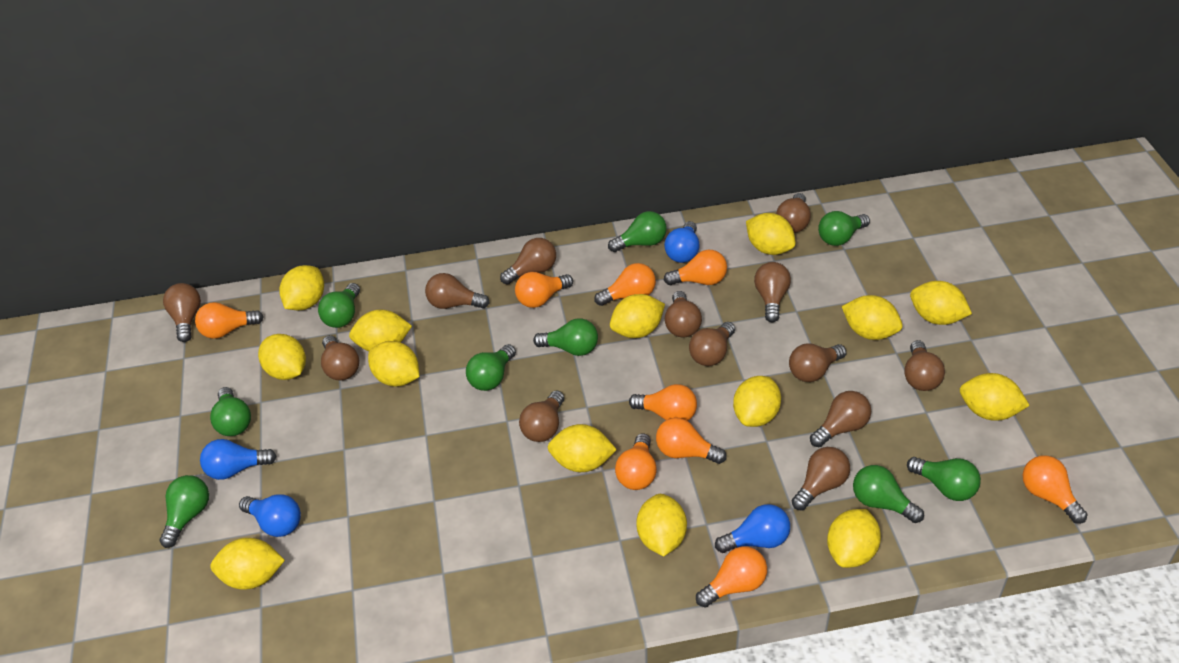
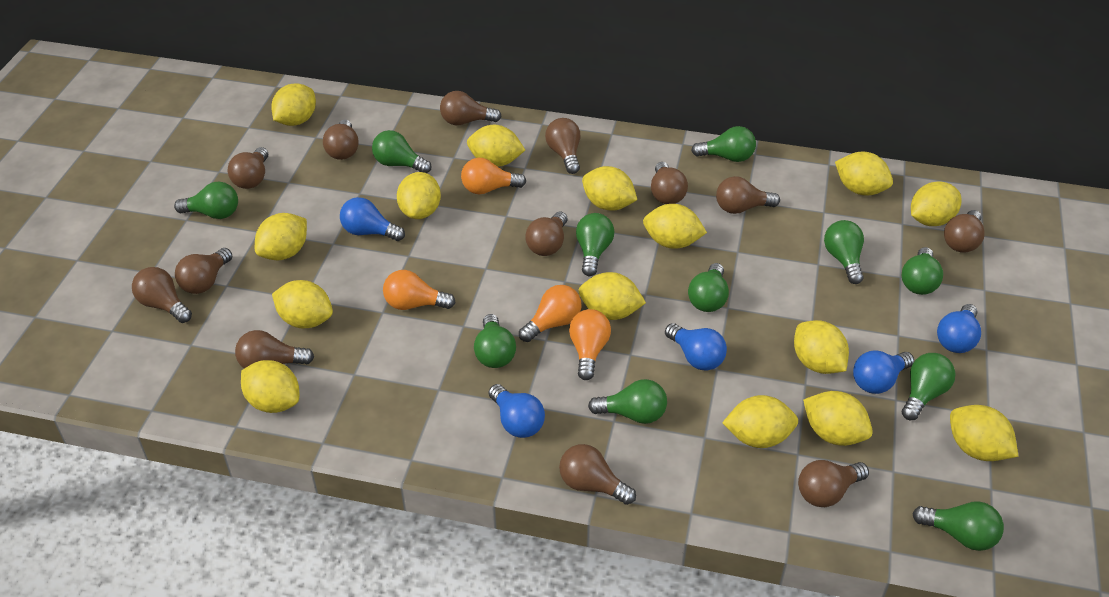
blue light bulb: 4 -> 5
green light bulb: 9 -> 11
orange light bulb: 9 -> 4
yellow lemon: 14 -> 15

